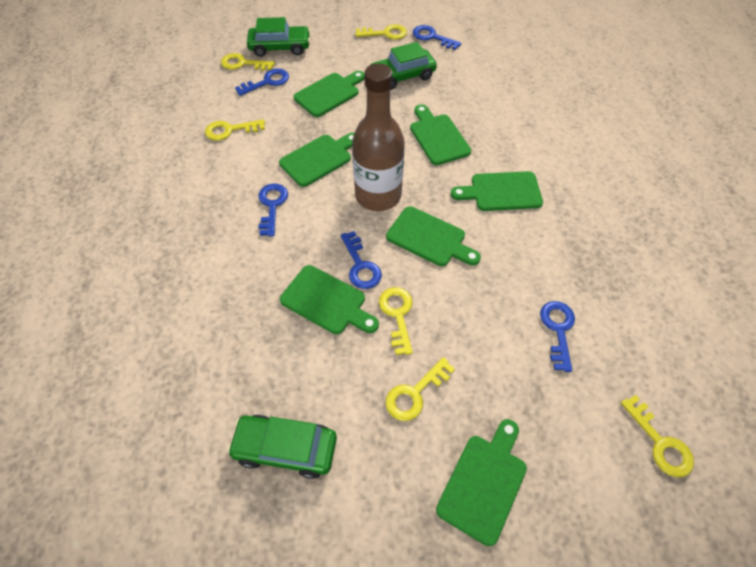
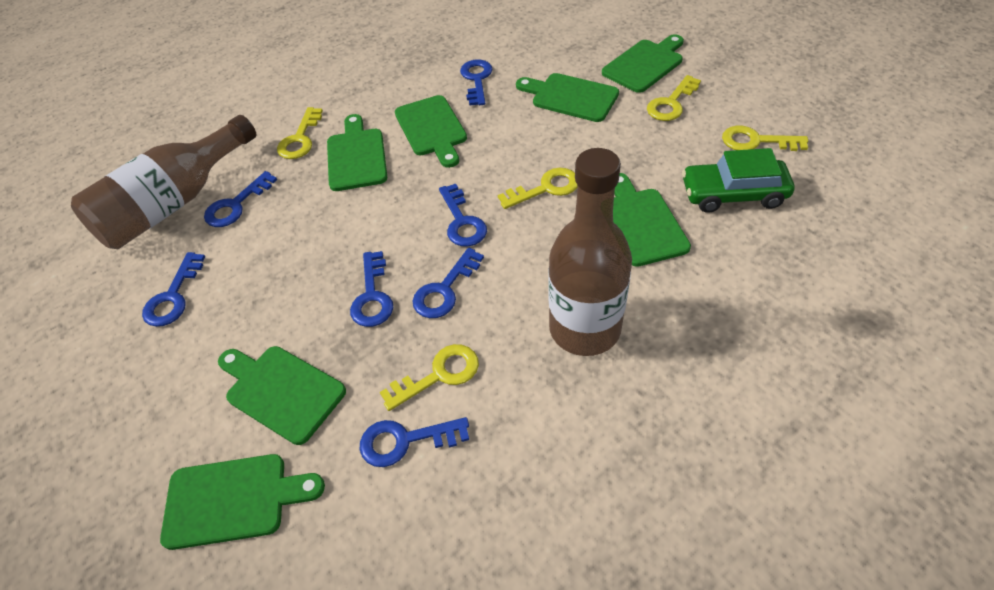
blue key: 5 -> 7
brown bottle: 1 -> 2
green car: 3 -> 1
yellow key: 6 -> 5

